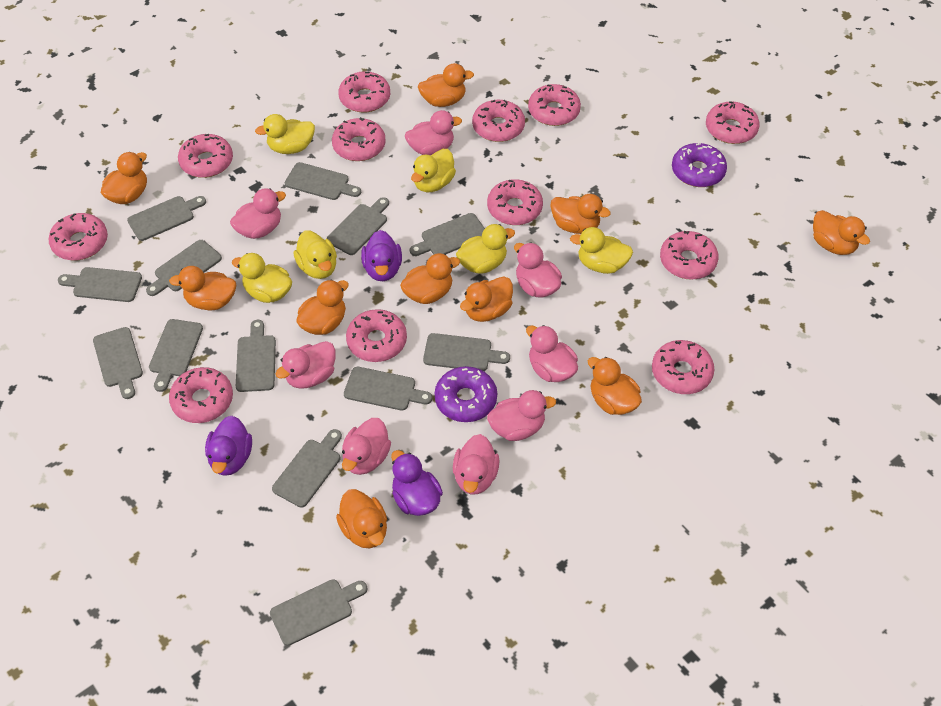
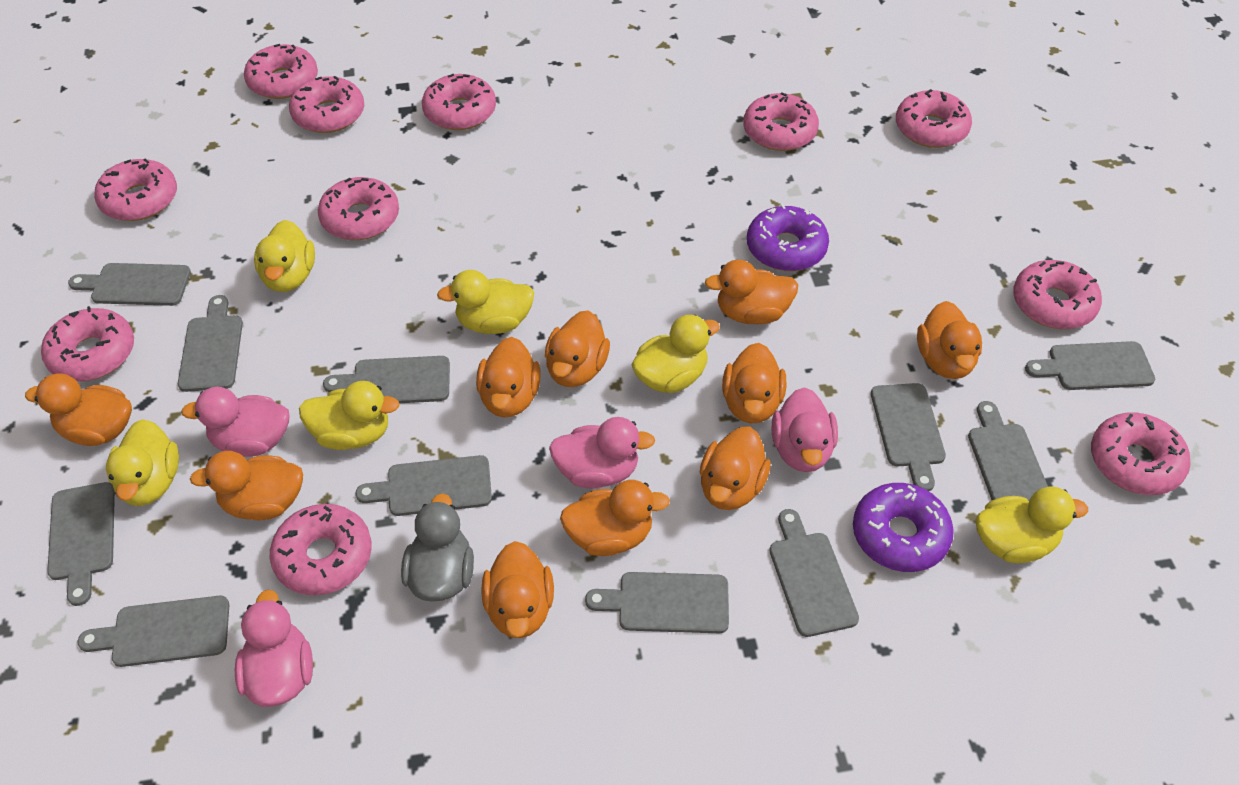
grey cutting board: 13 -> 11
grey duck: 0 -> 1
pink donut: 12 -> 11
pink duck: 8 -> 4
purple duck: 3 -> 0

